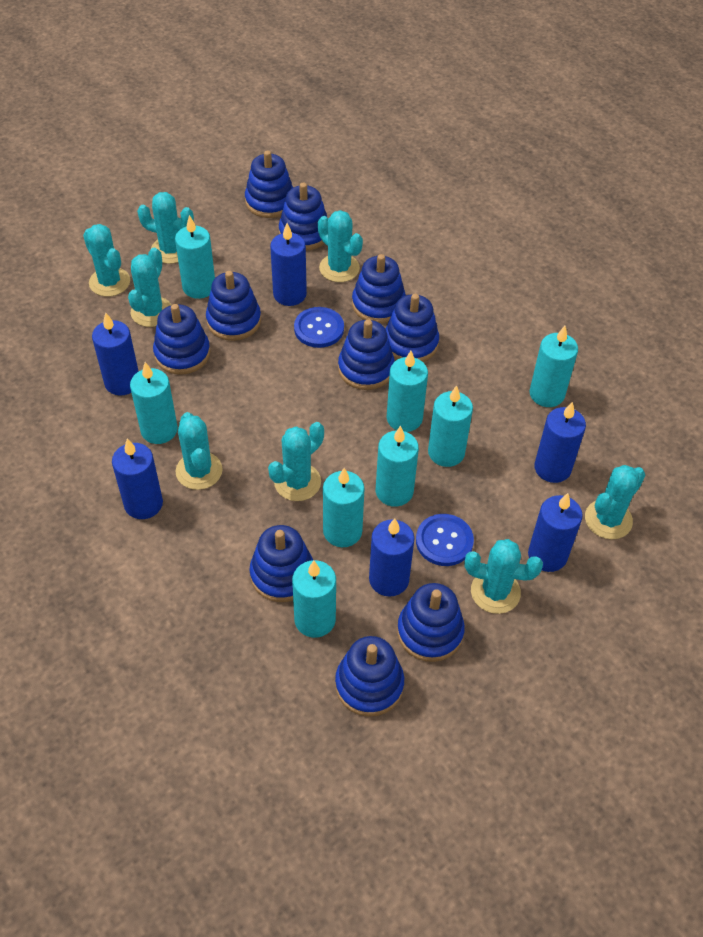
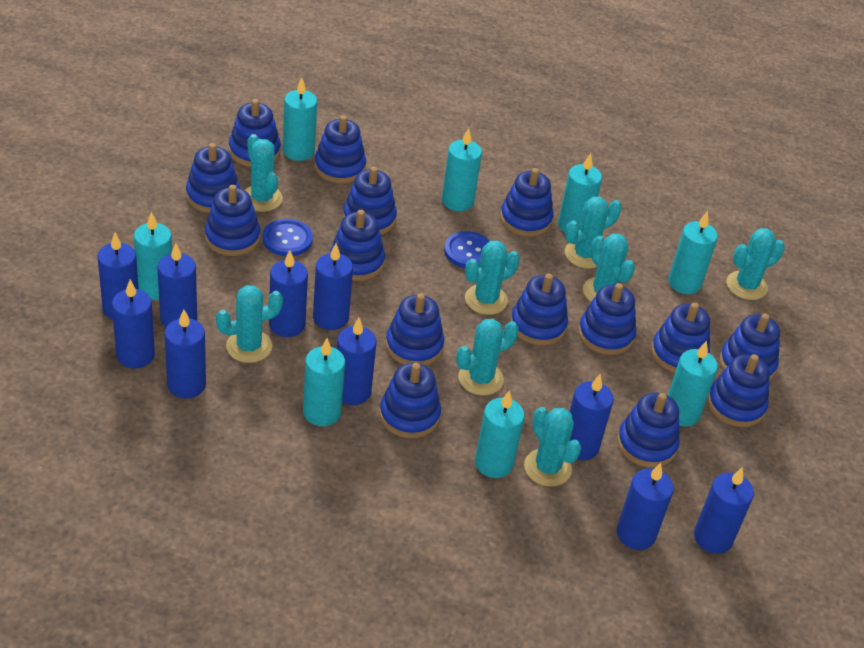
blue candle: 6 -> 10
blue stacking toy: 10 -> 15

